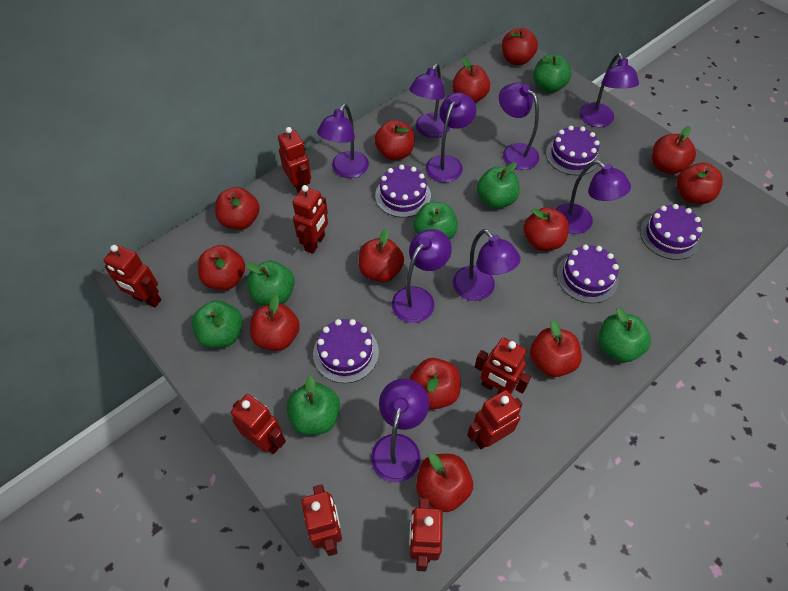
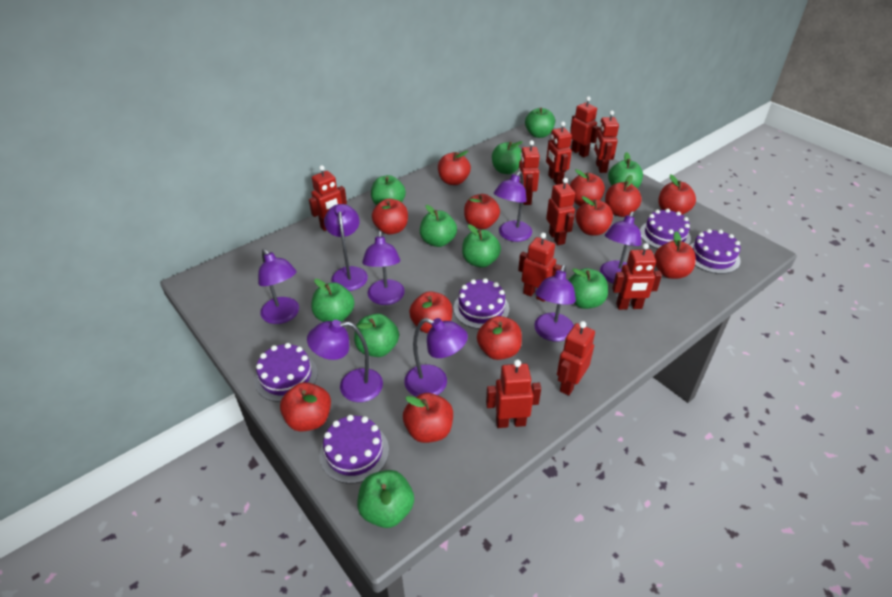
green apple: 7 -> 10
purple lamp: 9 -> 8
red apple: 13 -> 12
red robot: 8 -> 10

